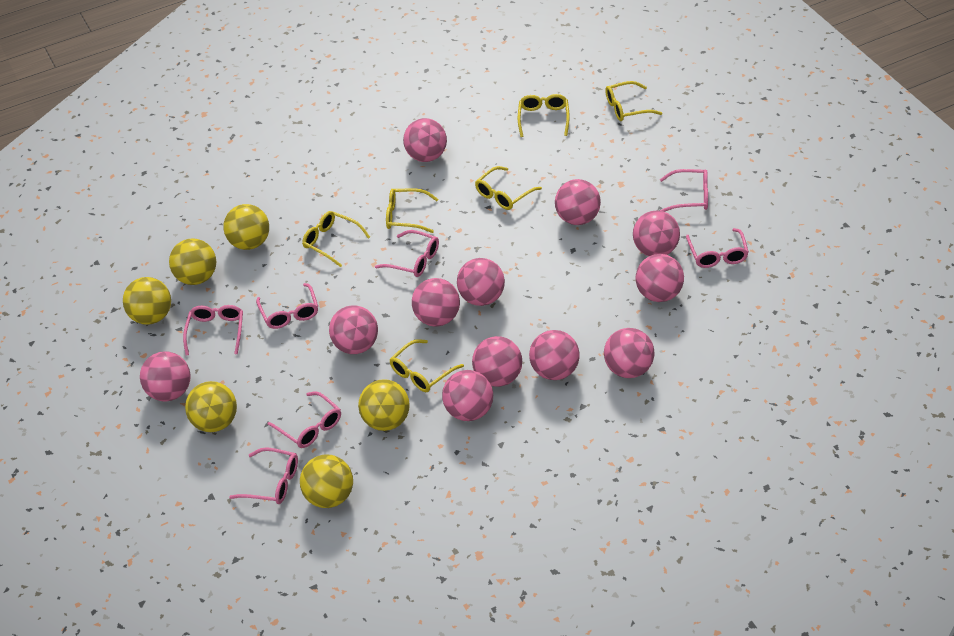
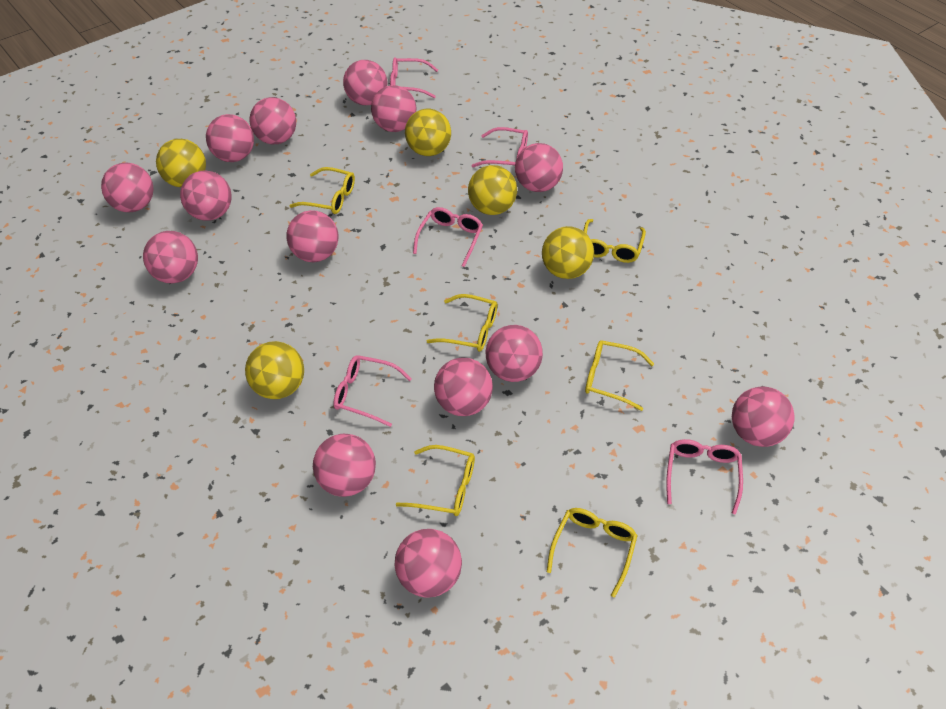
pink ball: 12 -> 14
pink glasses: 7 -> 5
yellow ball: 6 -> 5

